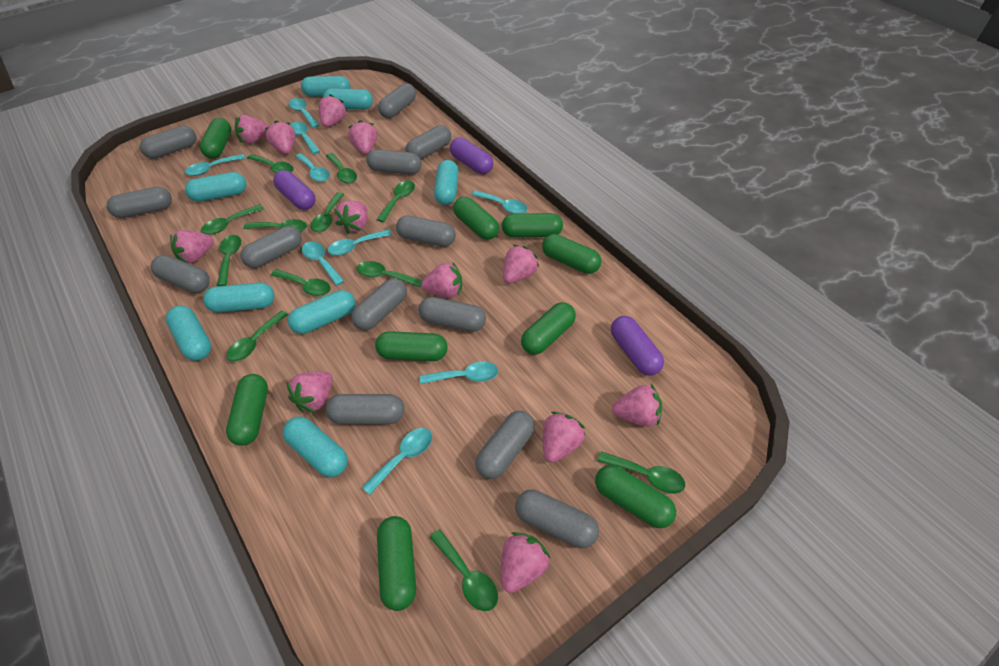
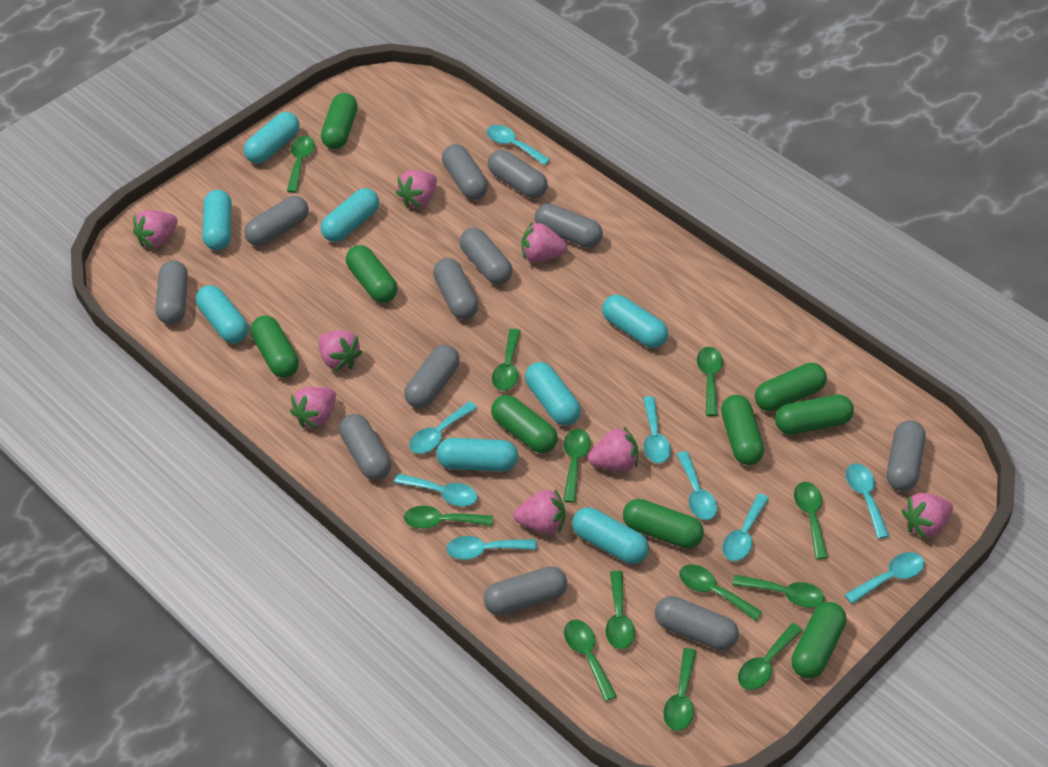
grey capsule: 13 -> 12
pink strawberry: 12 -> 8
purple capsule: 3 -> 0

